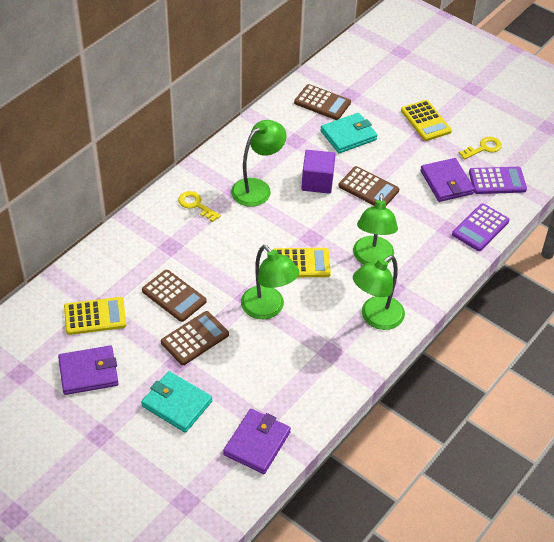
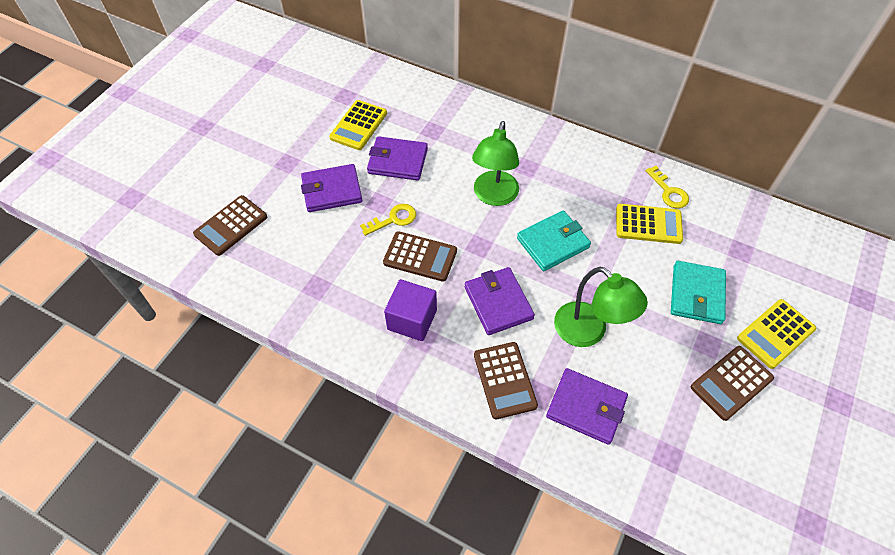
green lamp: 4 -> 2
purple calculator: 2 -> 0
purple wallet: 3 -> 4

